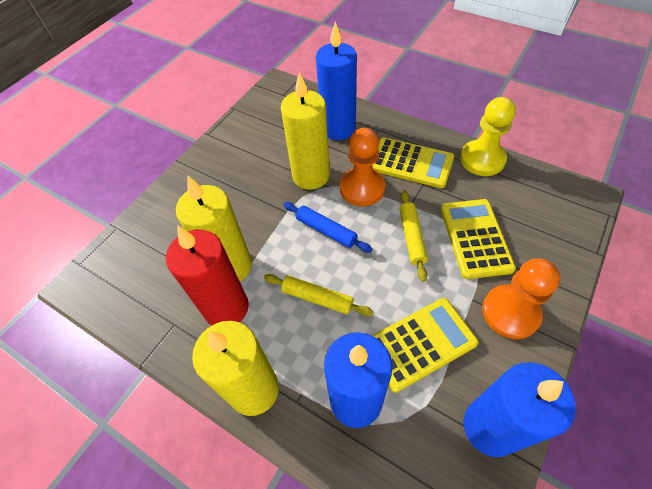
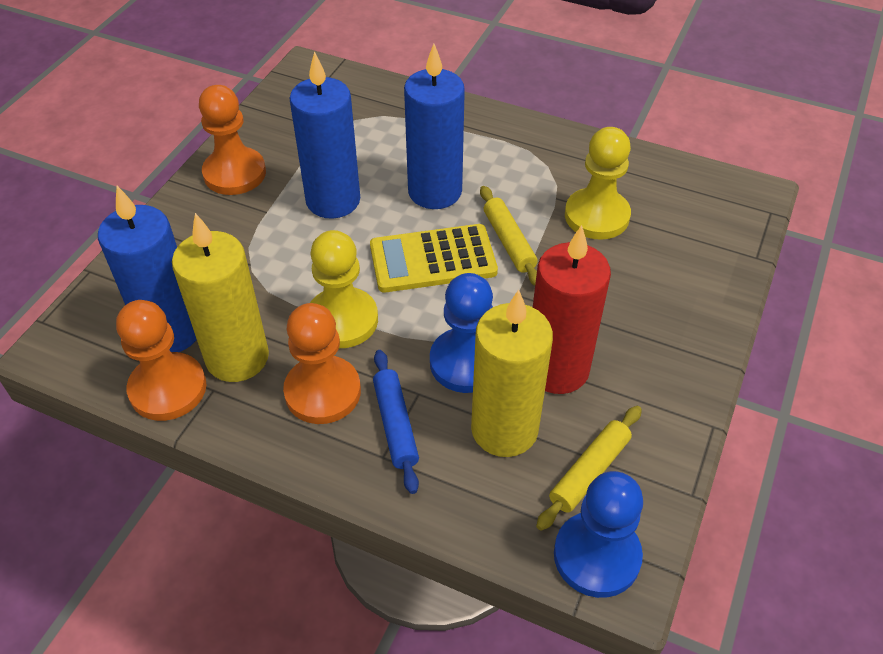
blue pawn: 0 -> 2
orange pawn: 2 -> 3
yellow calculator: 3 -> 1
yellow candle: 3 -> 2
yellow pawn: 1 -> 2

